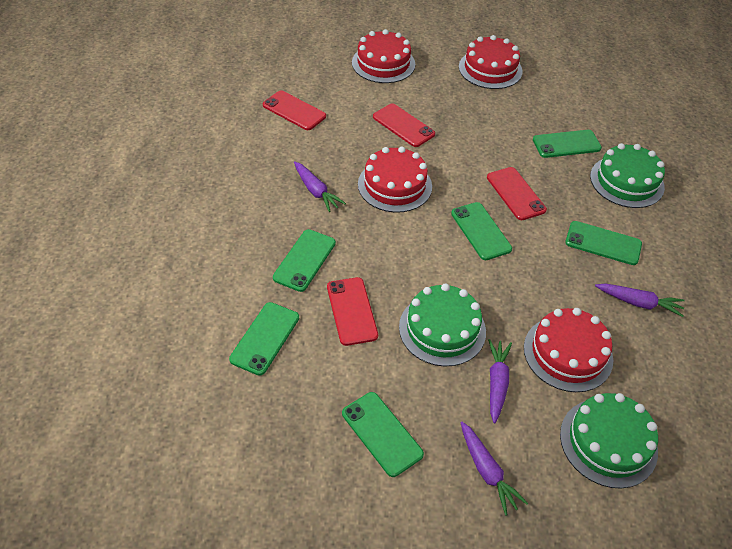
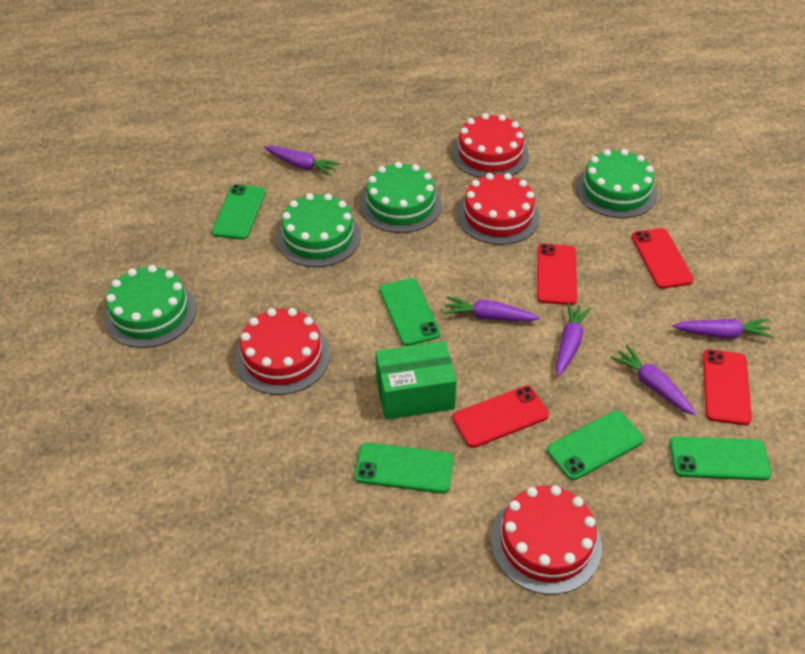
green box: 0 -> 1
green cake: 3 -> 4
green phone: 6 -> 5
purple carrot: 4 -> 5

